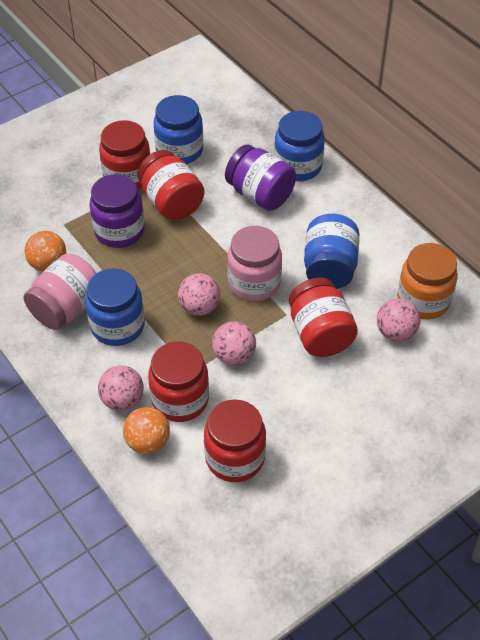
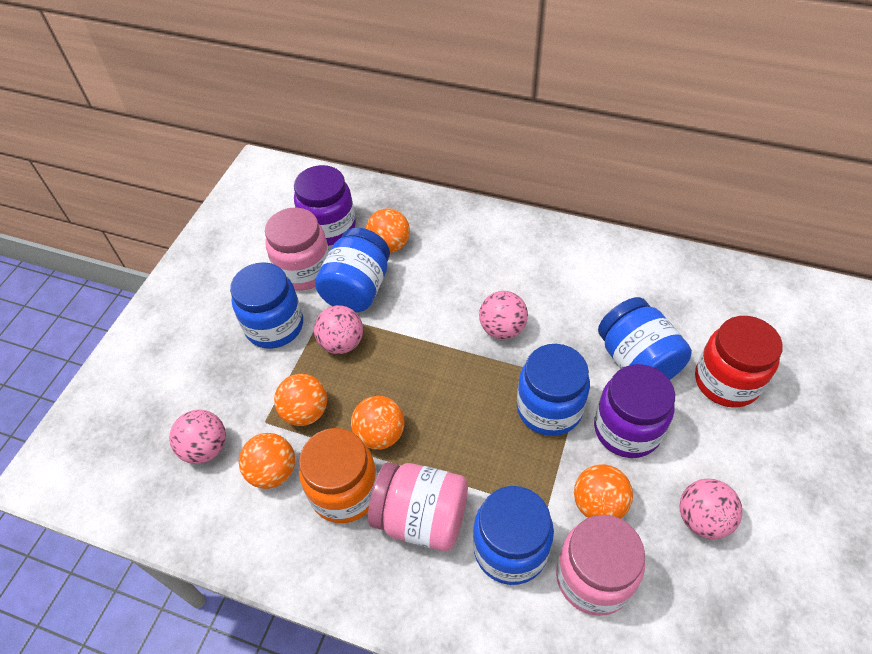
blue jar: 4 -> 5
orange ball: 2 -> 5
pink jar: 2 -> 3
red jar: 5 -> 1

